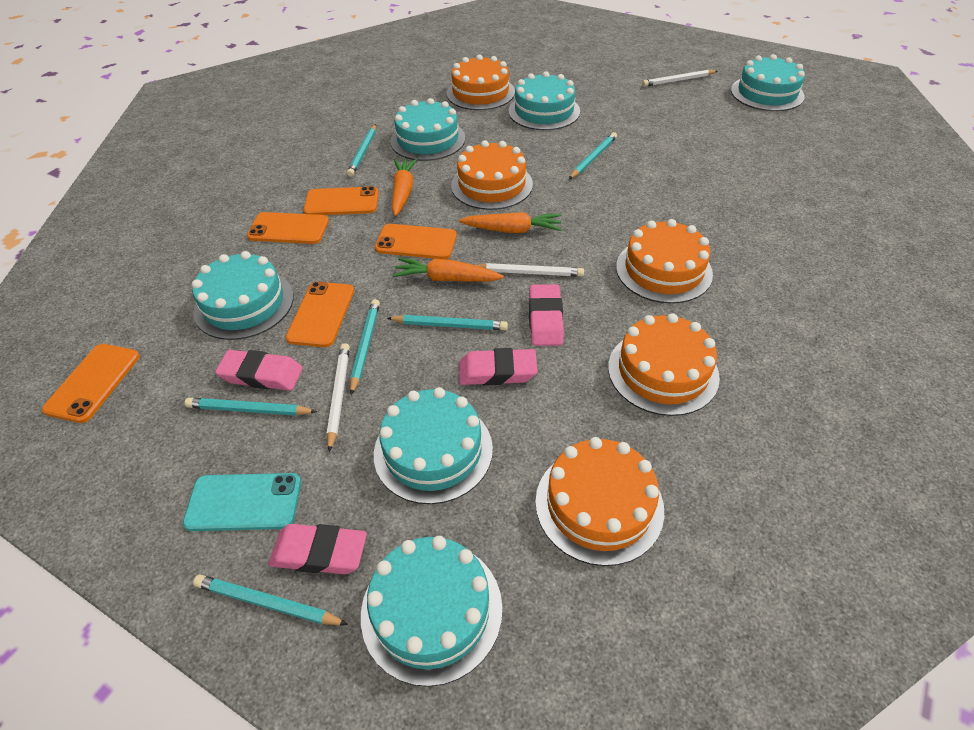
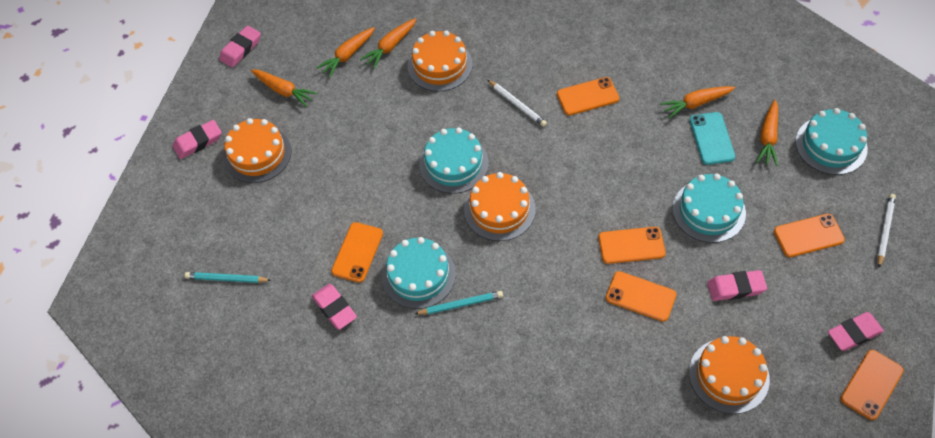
orange cake: 5 -> 4
orange carrot: 3 -> 5
orange phone: 5 -> 6
pink eraser: 4 -> 5
turquoise cake: 6 -> 4
turquoise pencil: 6 -> 2
white pencil: 3 -> 2

